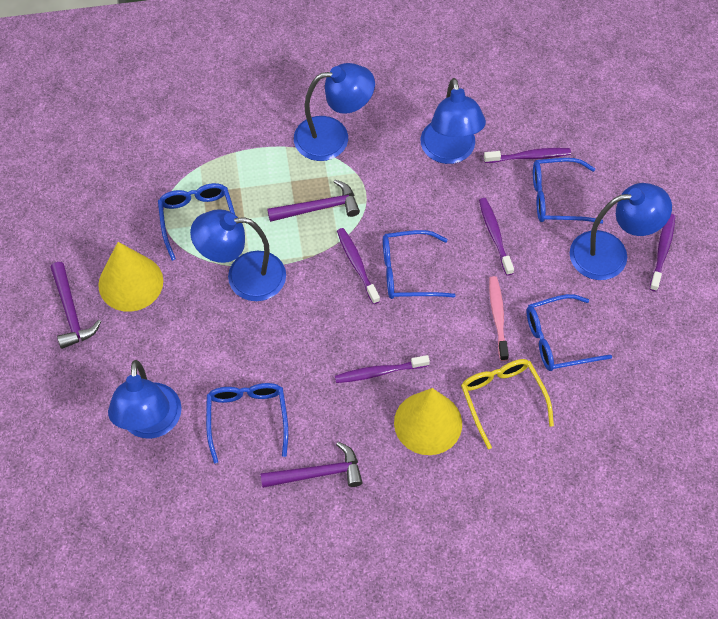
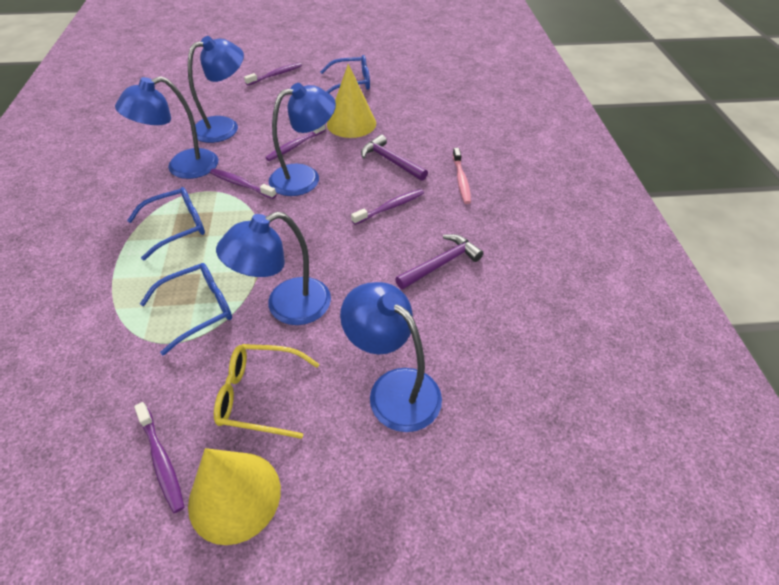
blue glasses: 5 -> 3
purple hammer: 3 -> 2

